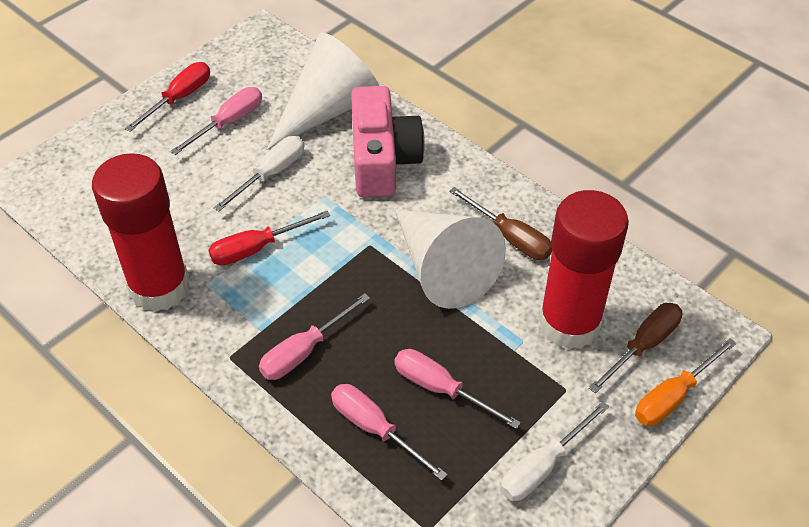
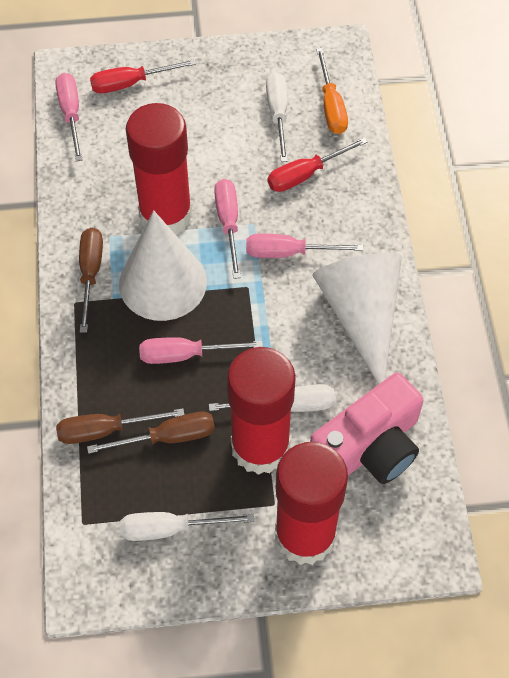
brown screwdriver: 2 -> 3
red glue stick: 2 -> 3
white screwdriver: 2 -> 3

